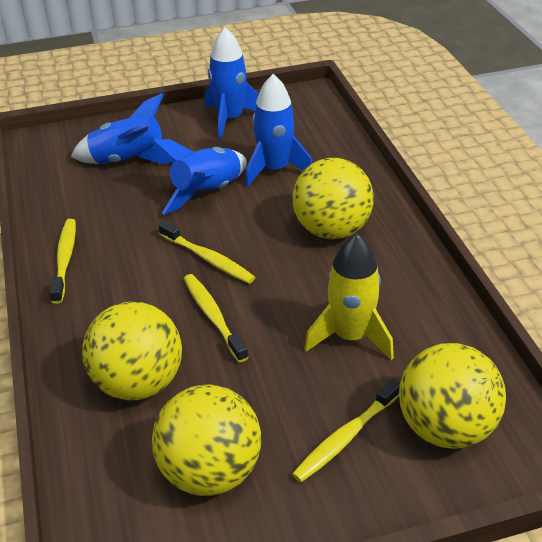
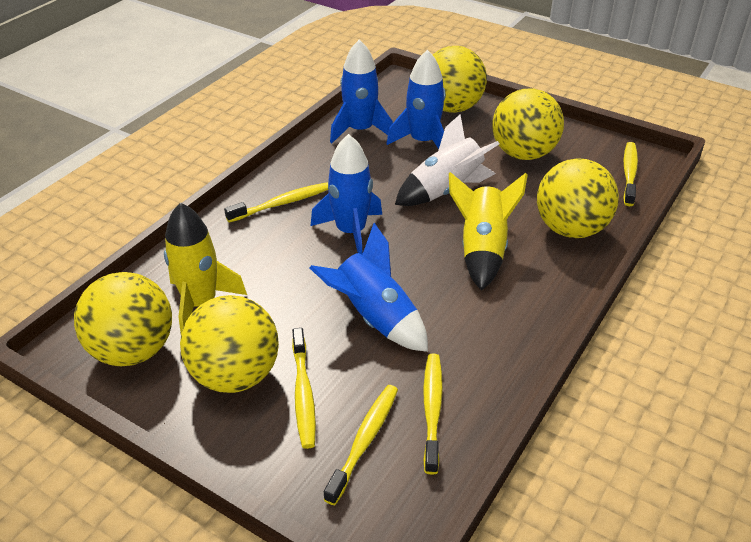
white rocket: 0 -> 1
yellow ball: 4 -> 5
yellow rocket: 1 -> 2
yellow toothbrush: 4 -> 5

